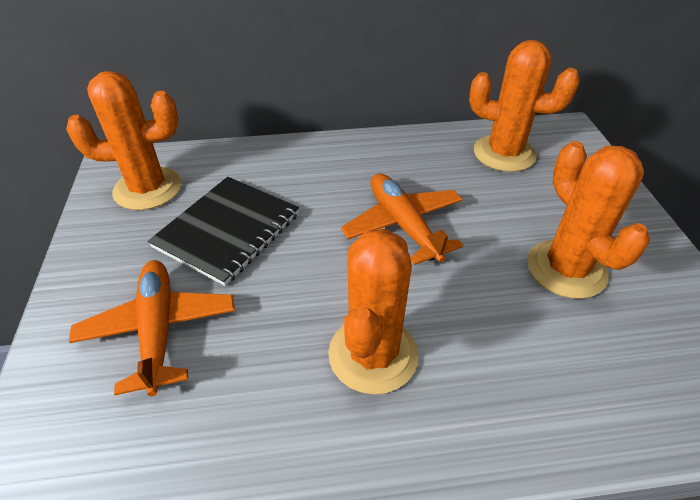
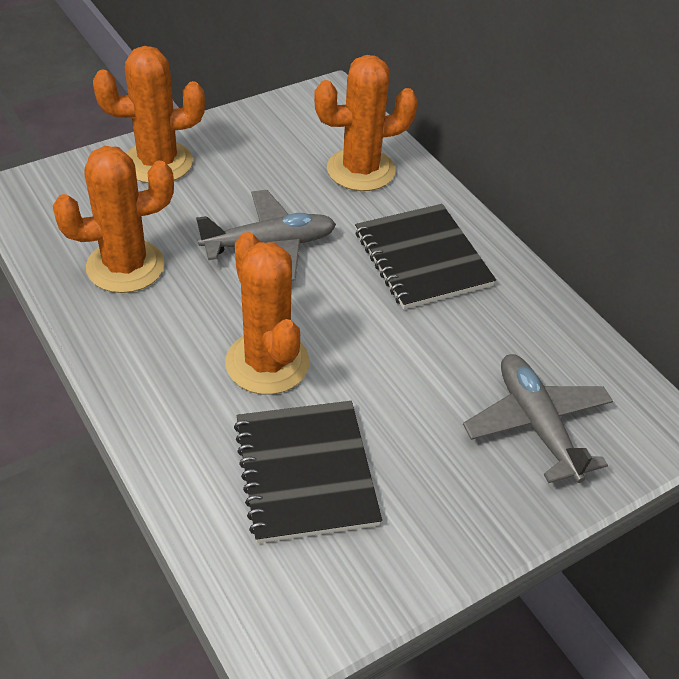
black notebook: 1 -> 2
grey plane: 0 -> 2
orange plane: 2 -> 0

